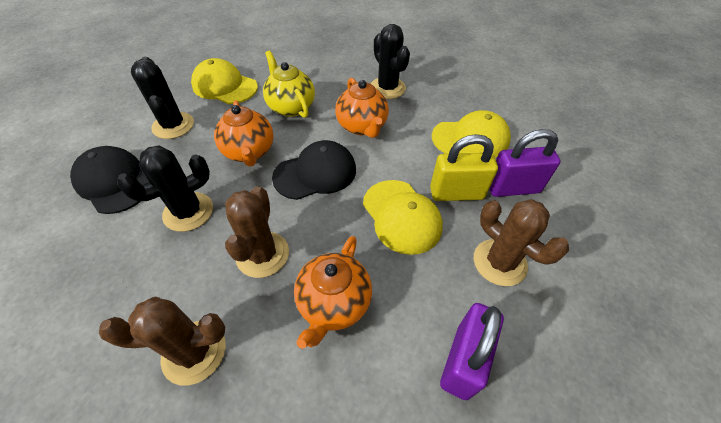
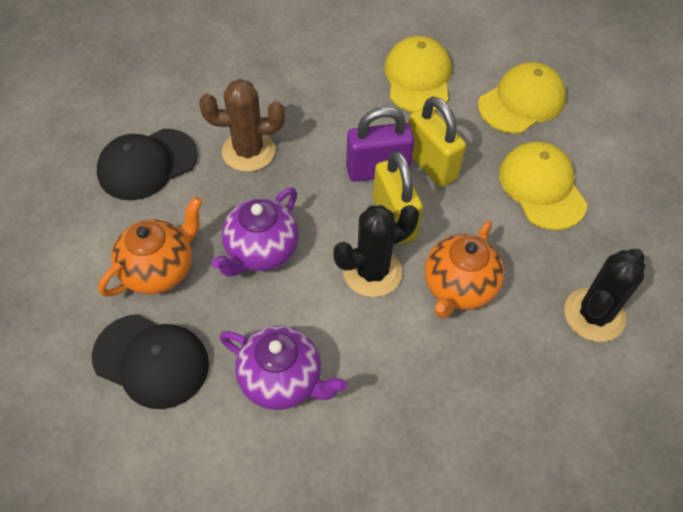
black cactus: 3 -> 2
brown cactus: 3 -> 1
orange teapot: 3 -> 2
purple padlock: 2 -> 1
purple teapot: 0 -> 2
yellow padlock: 1 -> 2
yellow teapot: 1 -> 0

